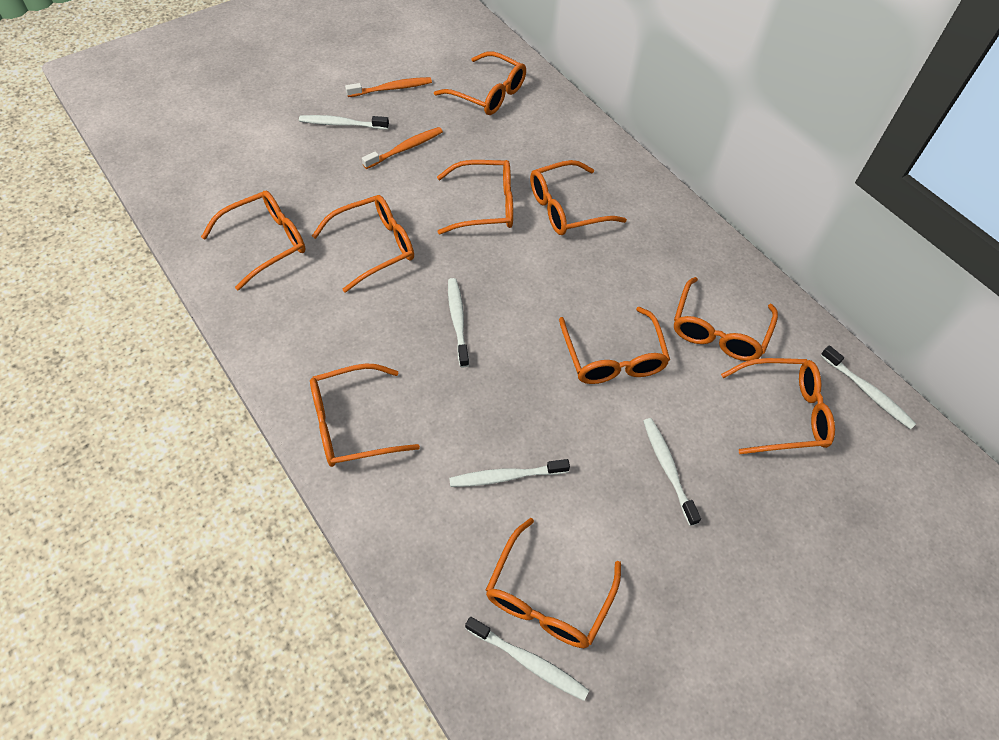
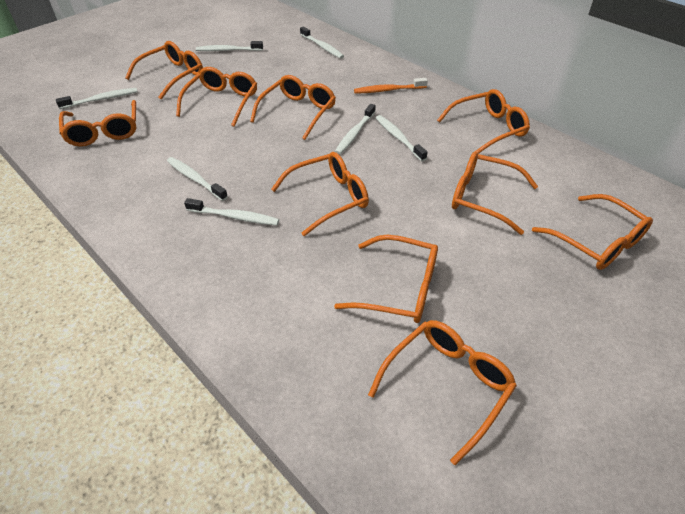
orange toothbrush: 2 -> 1
white toothbrush: 6 -> 7

